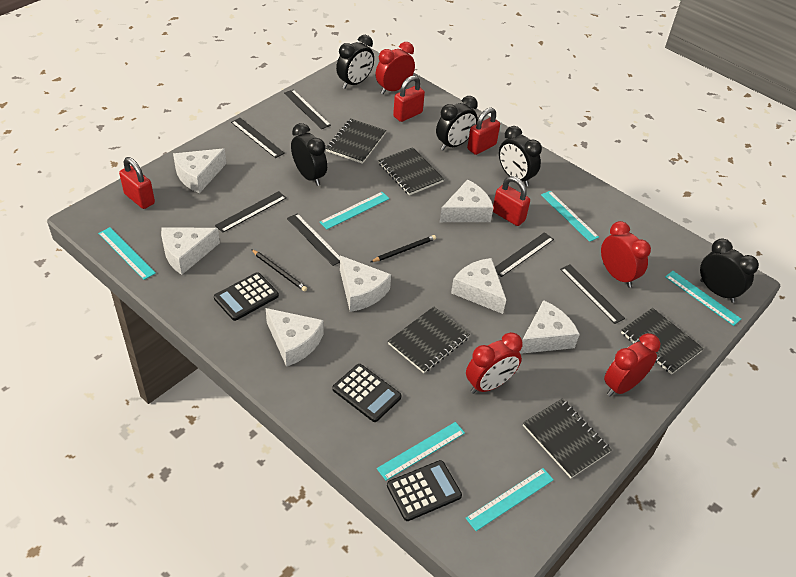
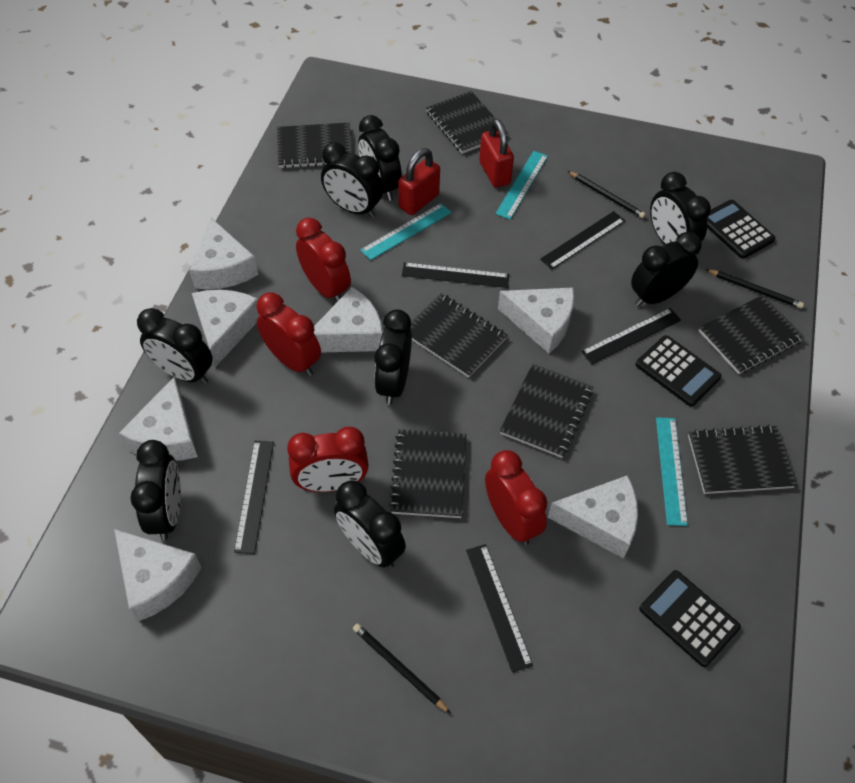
black clock: 5 -> 8
black notebook: 5 -> 7
black pencil: 2 -> 3
black ruler: 6 -> 5
red padlock: 4 -> 2
turquoise ruler: 6 -> 3

